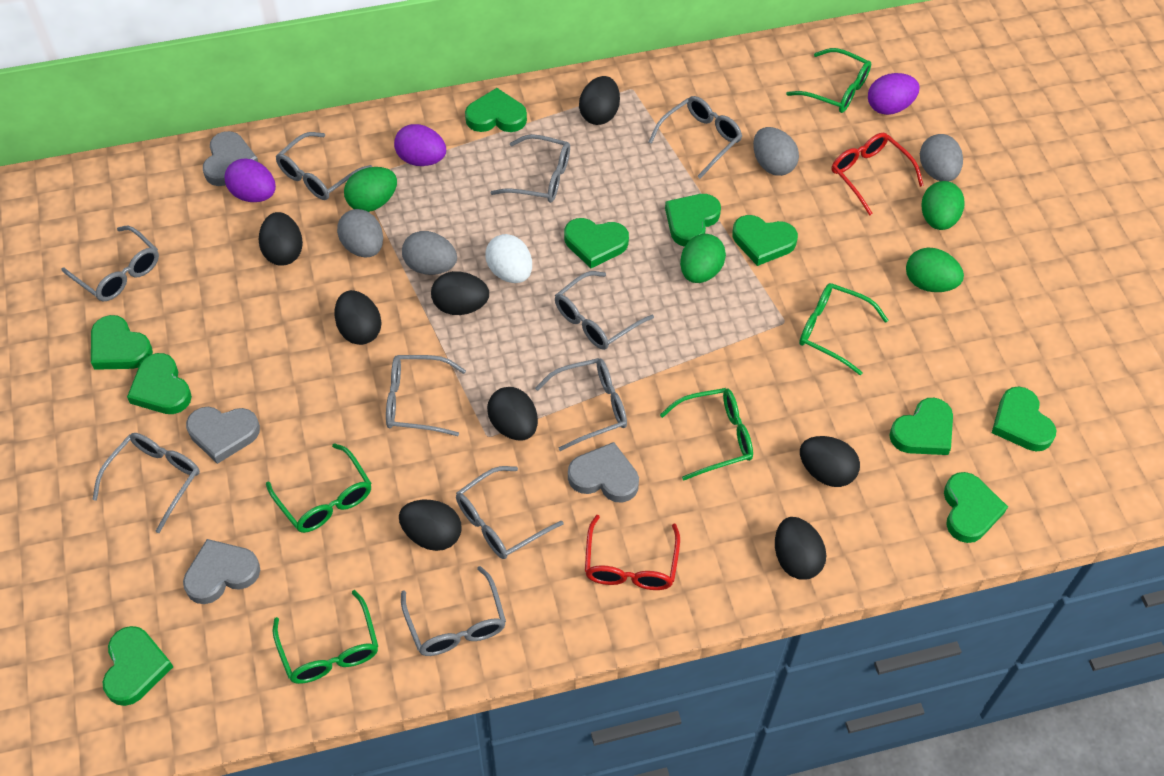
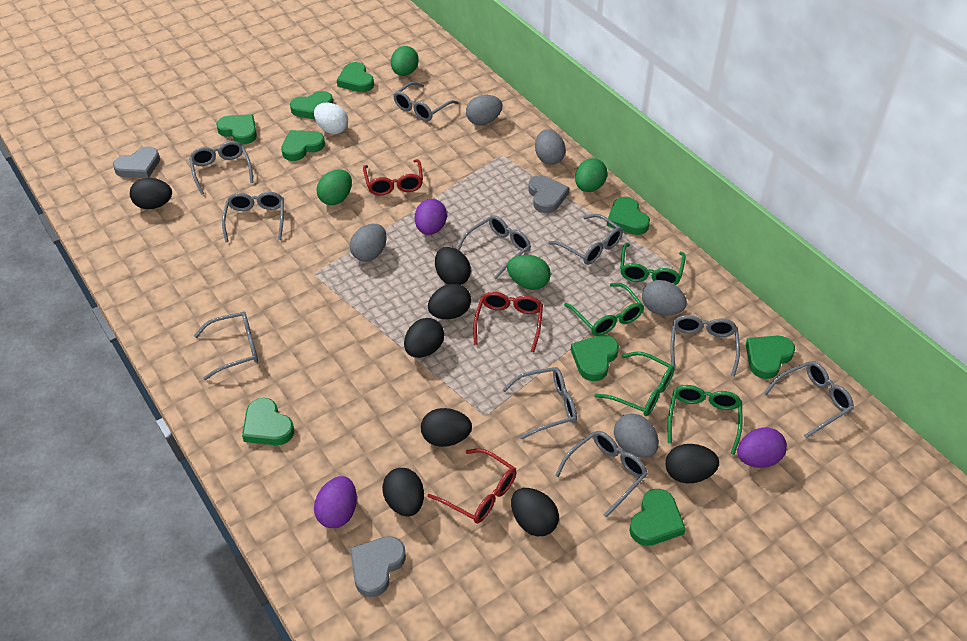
green glasses: 5 -> 4
green heart: 10 -> 9
grey egg: 4 -> 5
grey heart: 4 -> 3
red glasses: 2 -> 3

